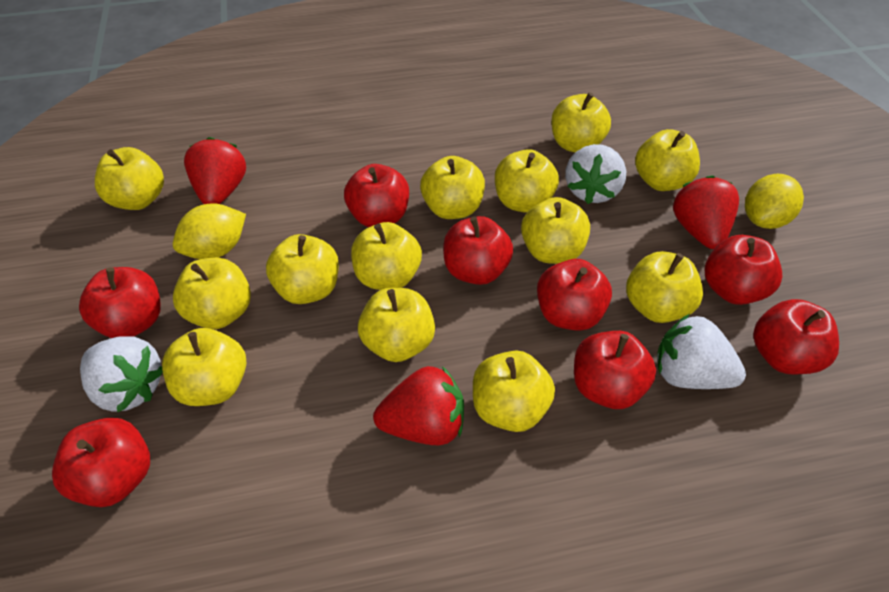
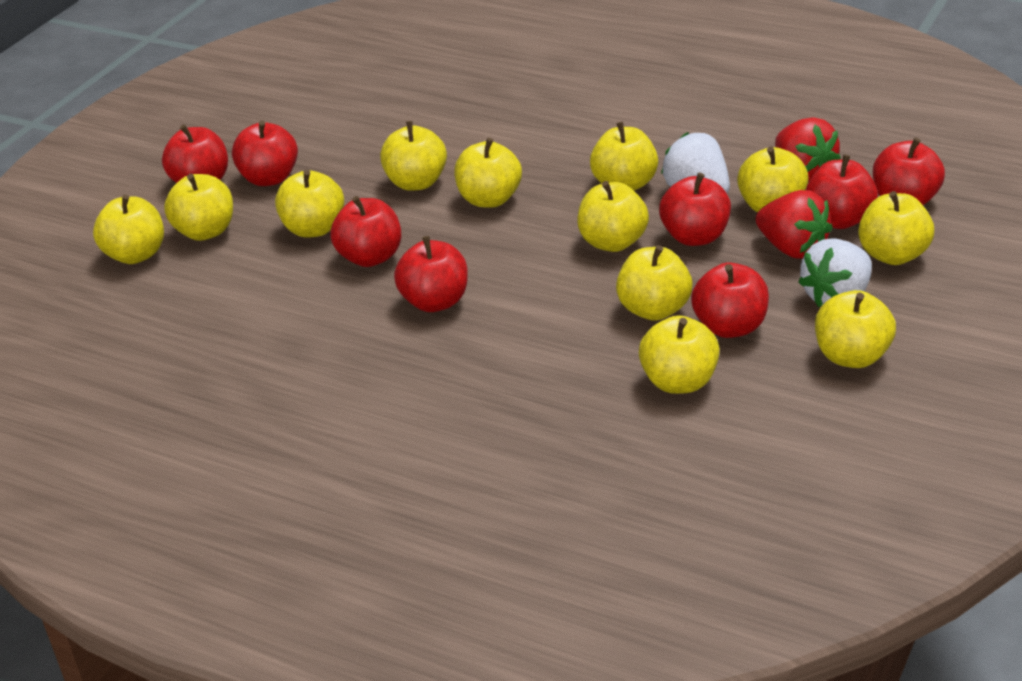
red strawberry: 3 -> 2
white strawberry: 3 -> 2
yellow apple: 13 -> 12
yellow lemon: 2 -> 0

